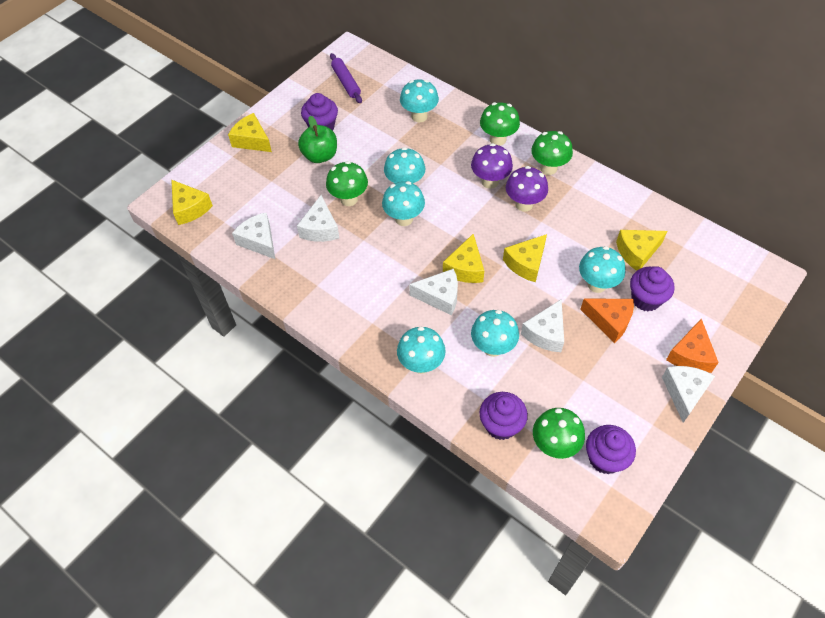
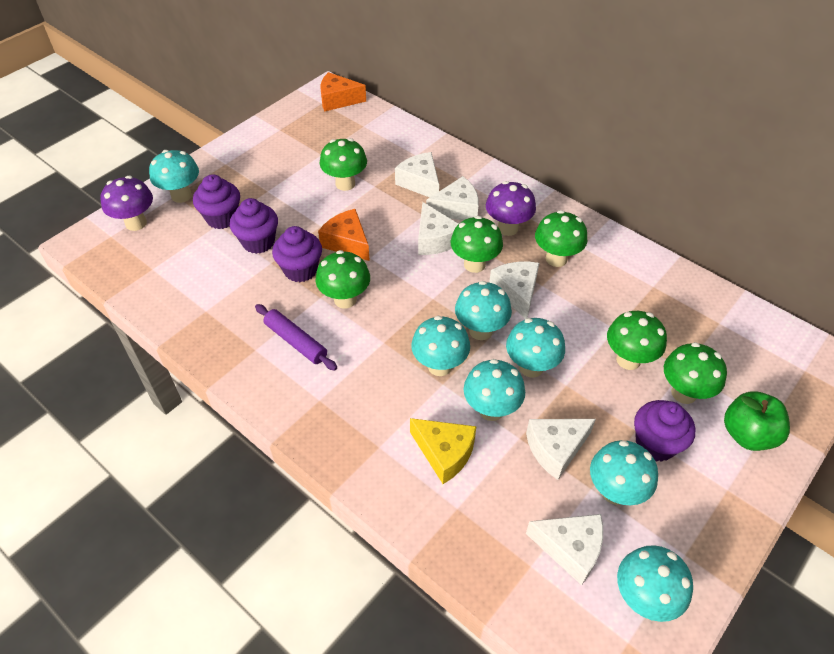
green mushroom: 4 -> 6
turquoise mushroom: 6 -> 7
white cheese: 5 -> 6
yellow cheese: 5 -> 1

